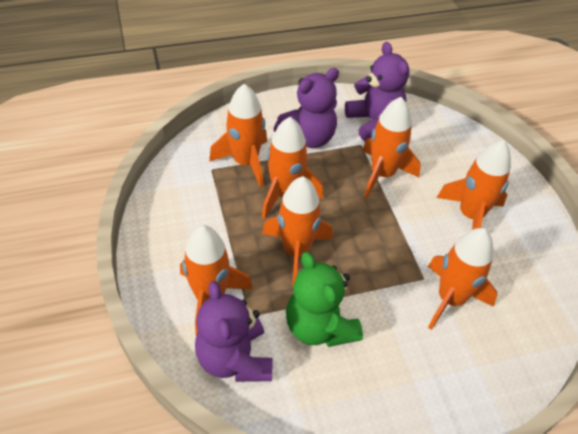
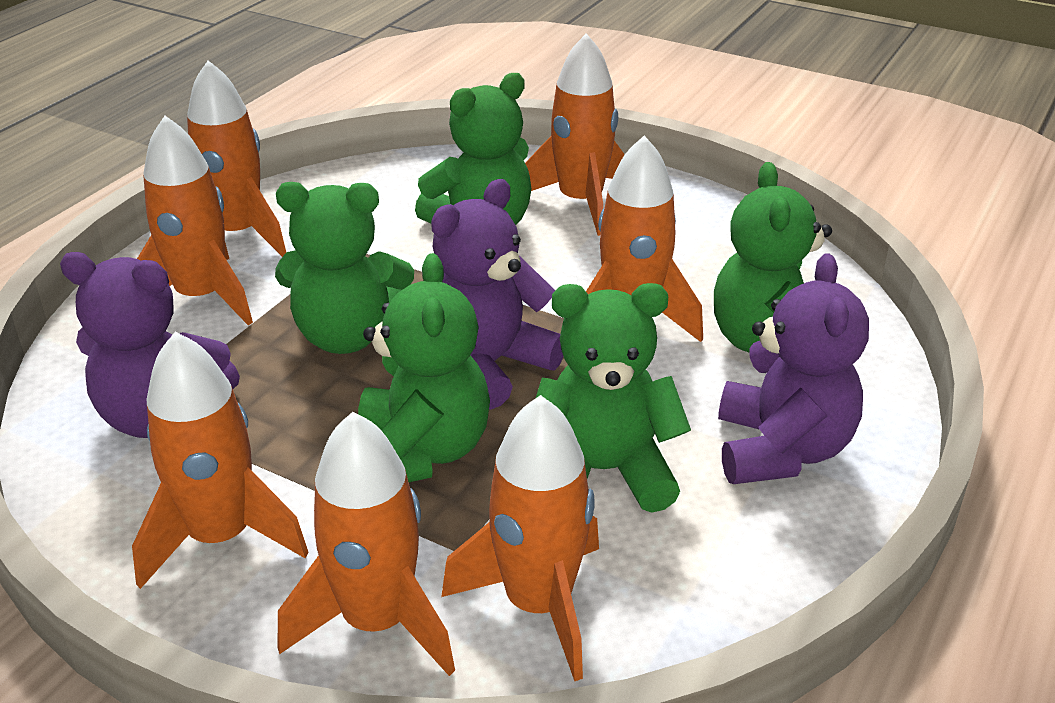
green teddy bear: 1 -> 5

